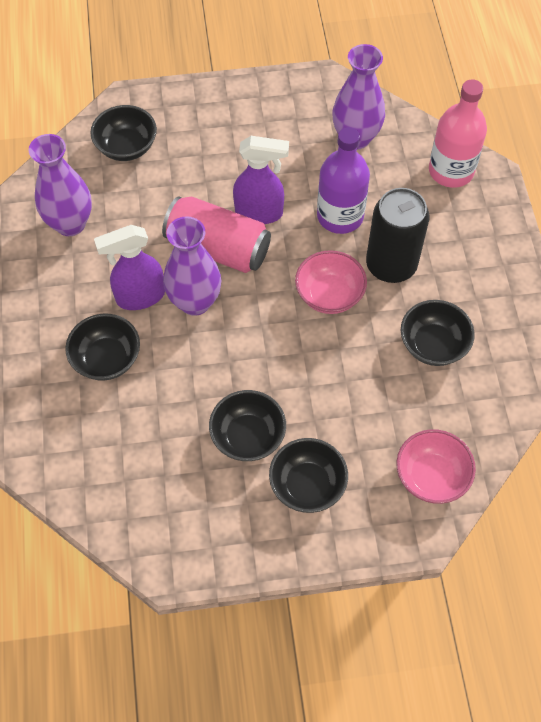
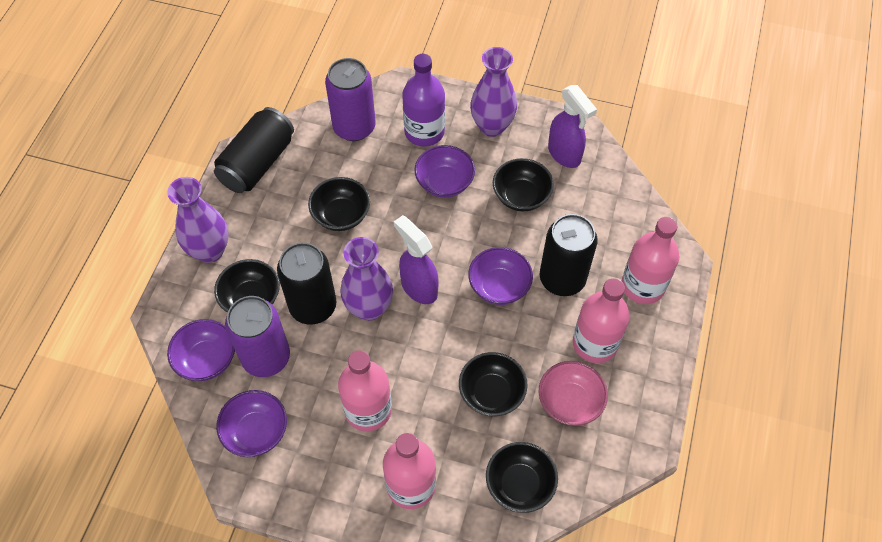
black can: 1 -> 3
pink bottle: 1 -> 4
pink bowl: 2 -> 1
pink can: 1 -> 0
purple bowl: 0 -> 4
purple can: 0 -> 2

